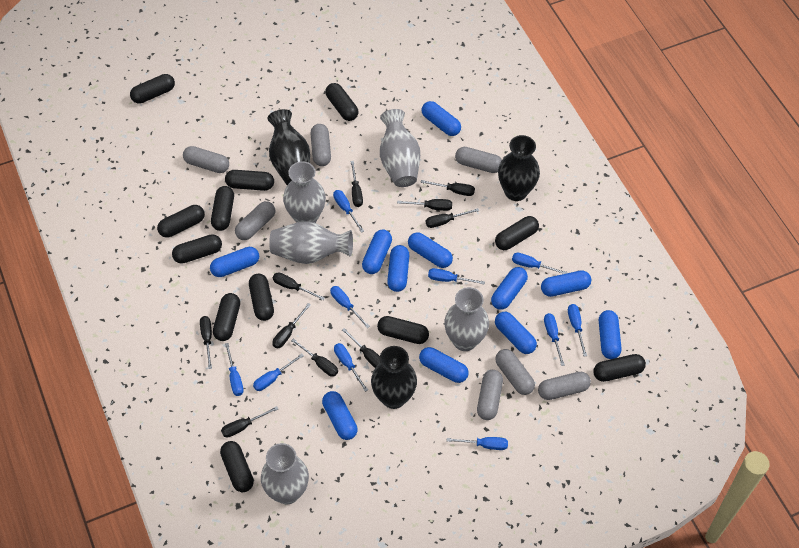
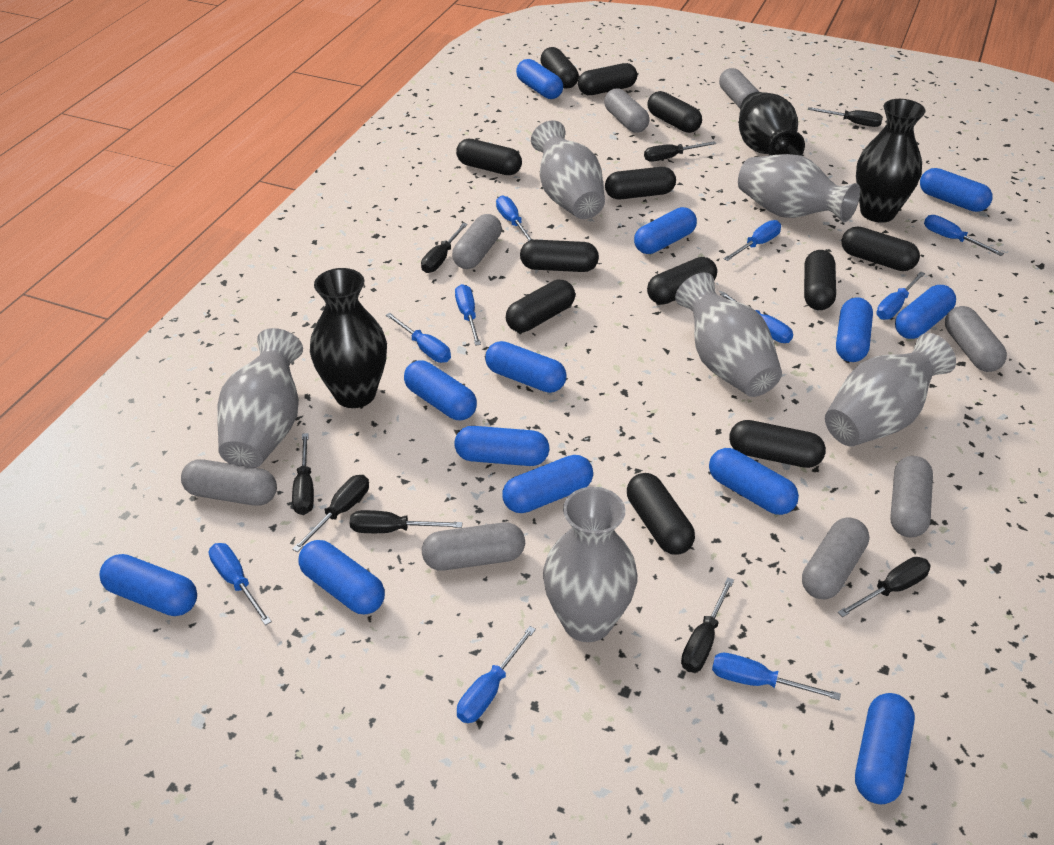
black screwdriver: 10 -> 8
blue capsule: 11 -> 13
grey capsule: 7 -> 8
grey vase: 5 -> 6

